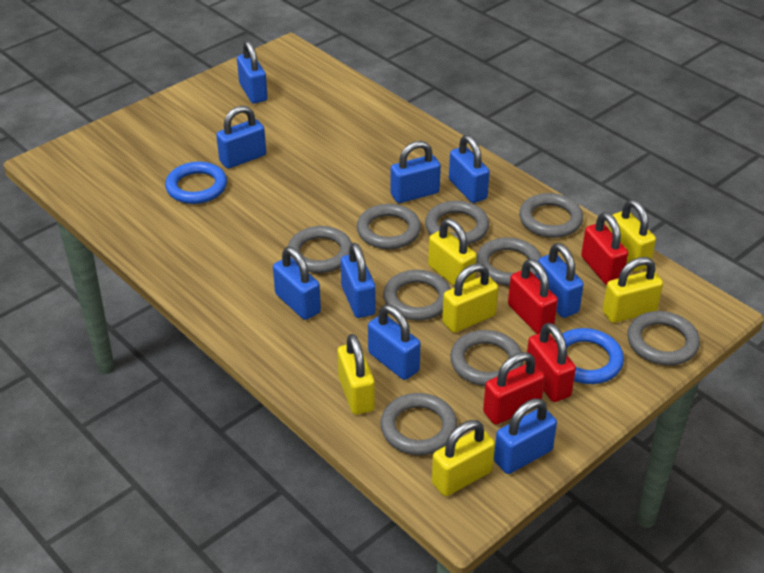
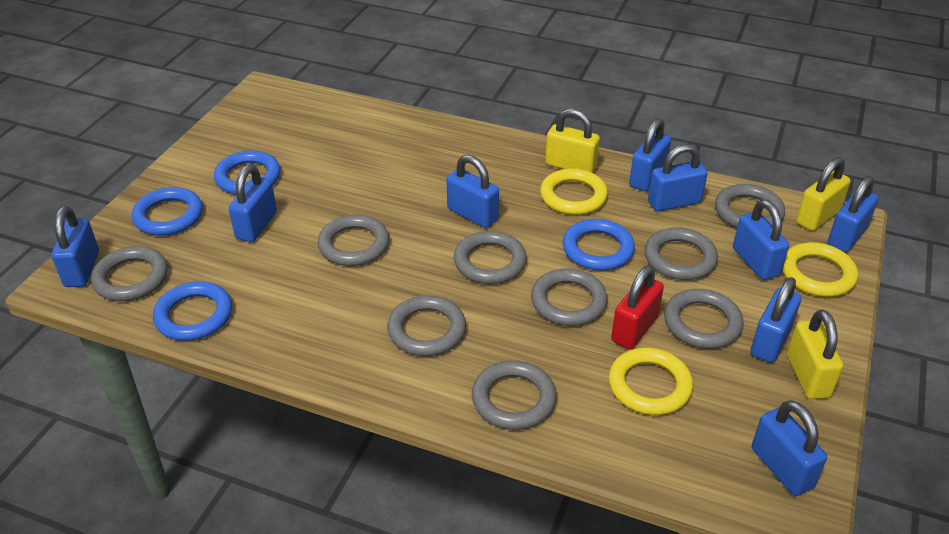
blue ring: 2 -> 4
red padlock: 4 -> 1
yellow padlock: 6 -> 3
yellow ring: 0 -> 3

